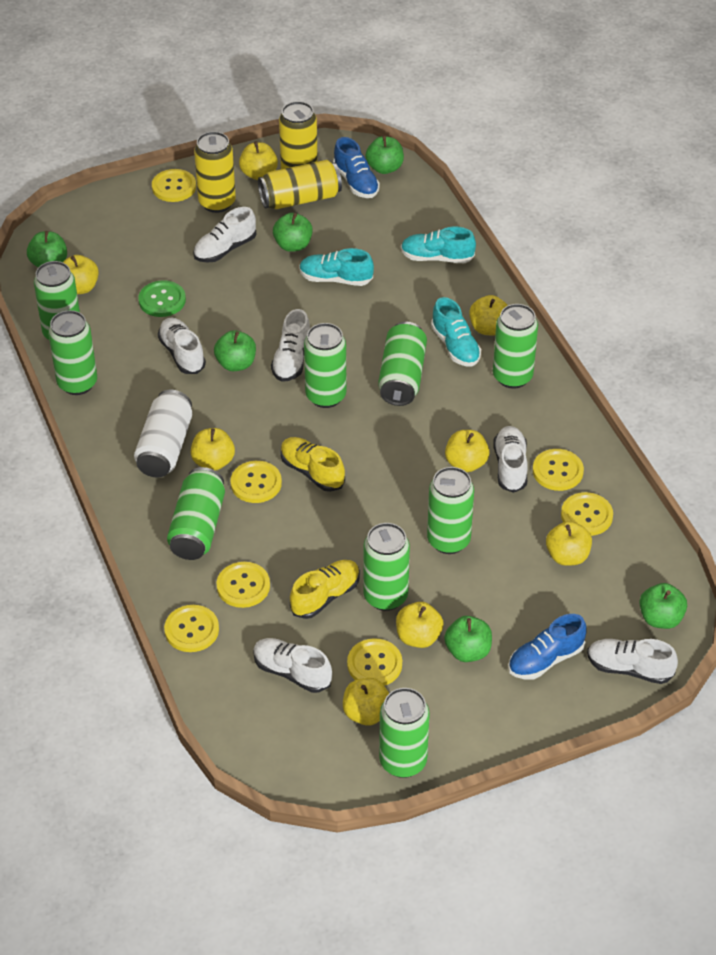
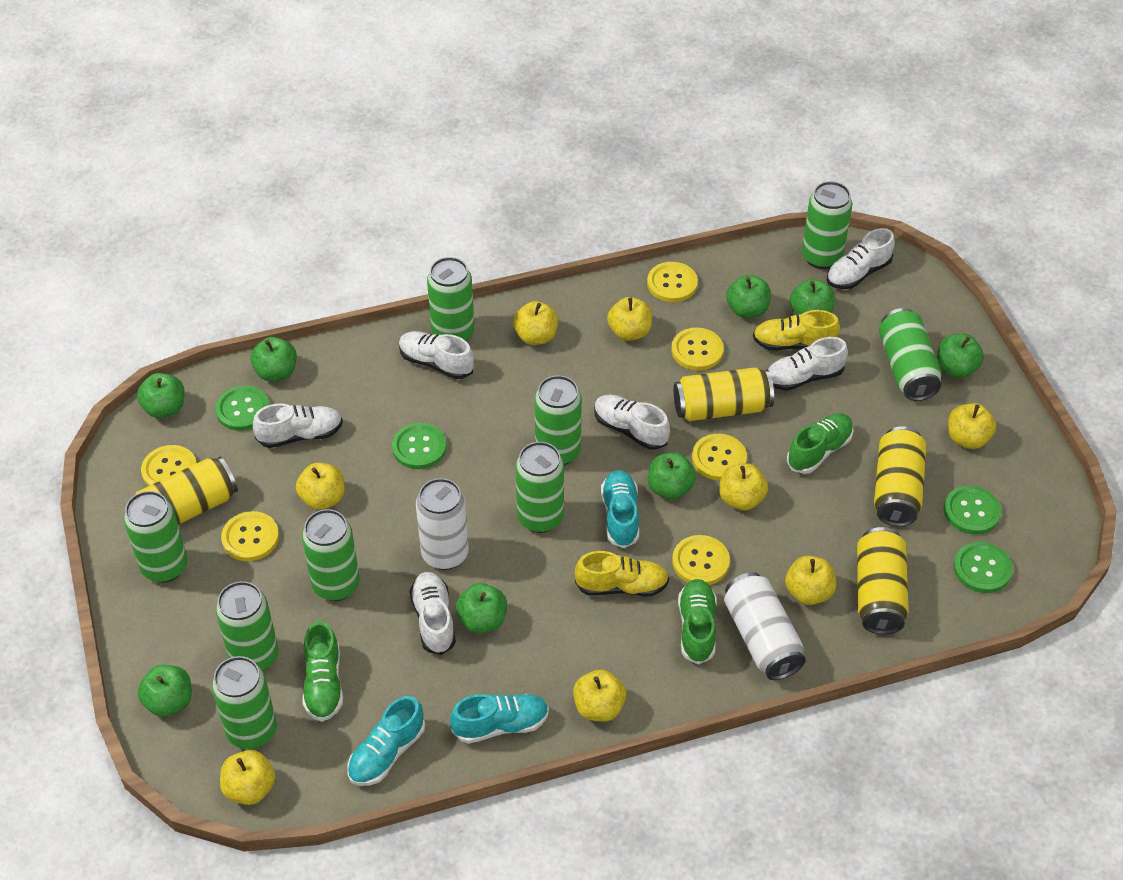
blue shoe: 2 -> 0
green apple: 6 -> 8
green button: 1 -> 4
green shoe: 0 -> 3
white can: 1 -> 2
yellow button: 7 -> 6
yellow can: 3 -> 4

